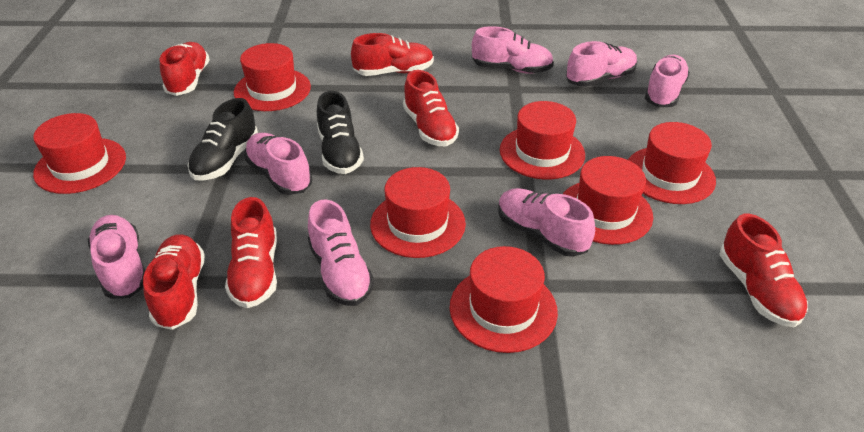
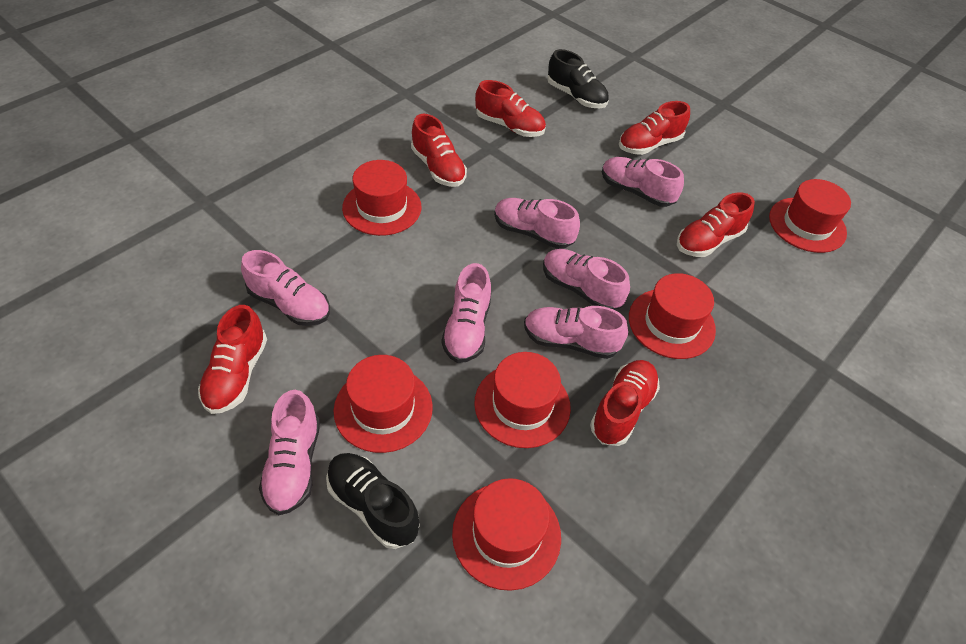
red hat: 7 -> 6

